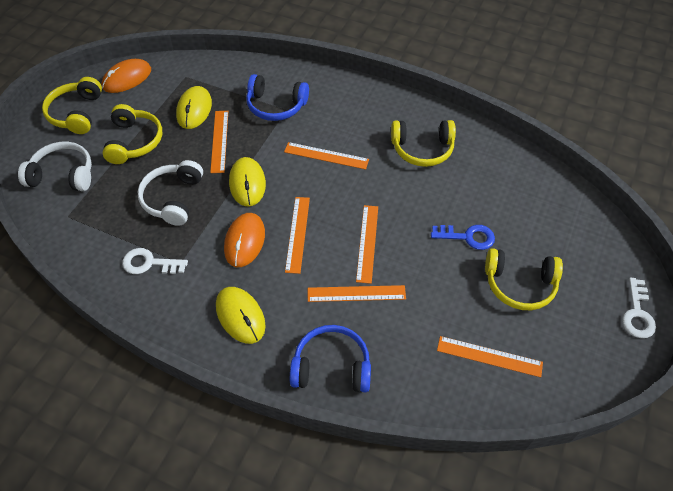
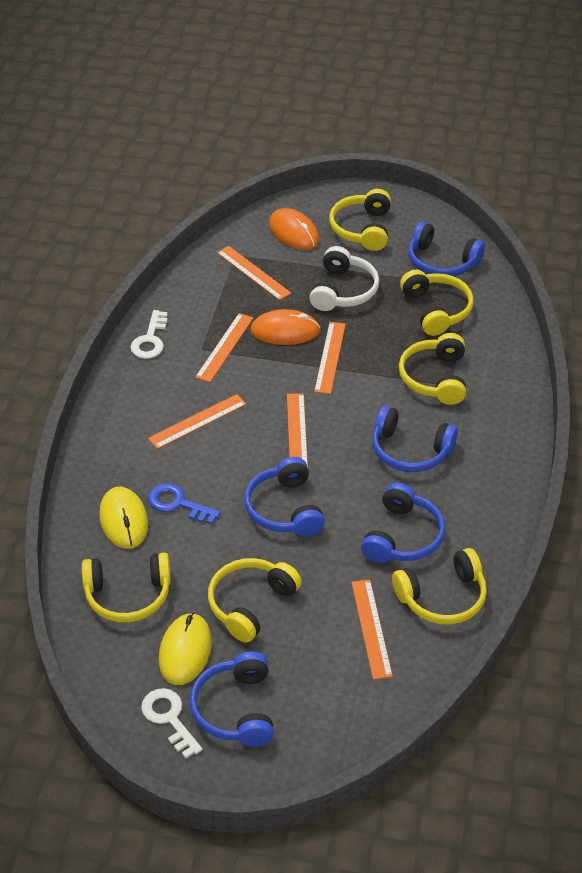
blue headphones: 2 -> 5
white headphones: 2 -> 1
yellow headphones: 4 -> 6
yellow mouse: 3 -> 2

